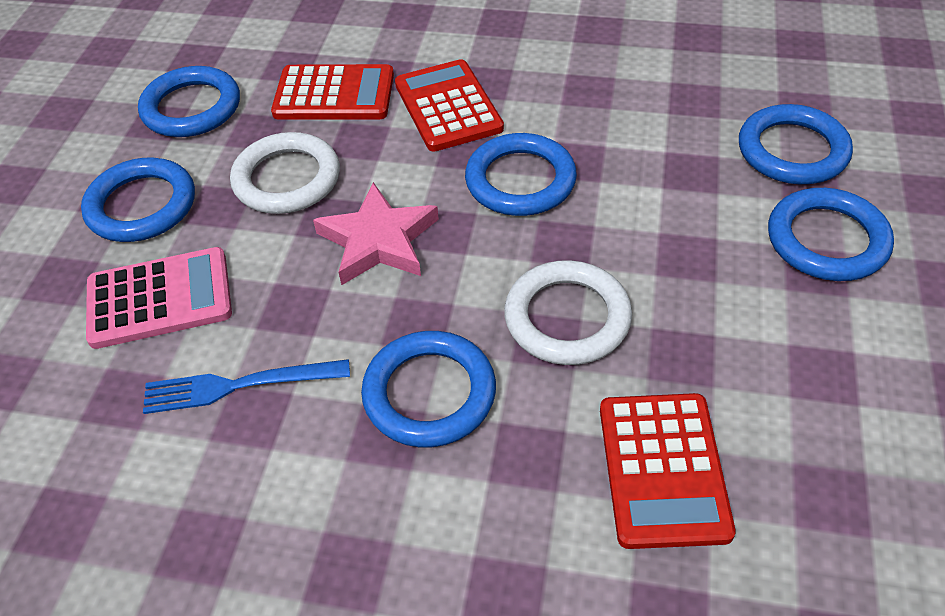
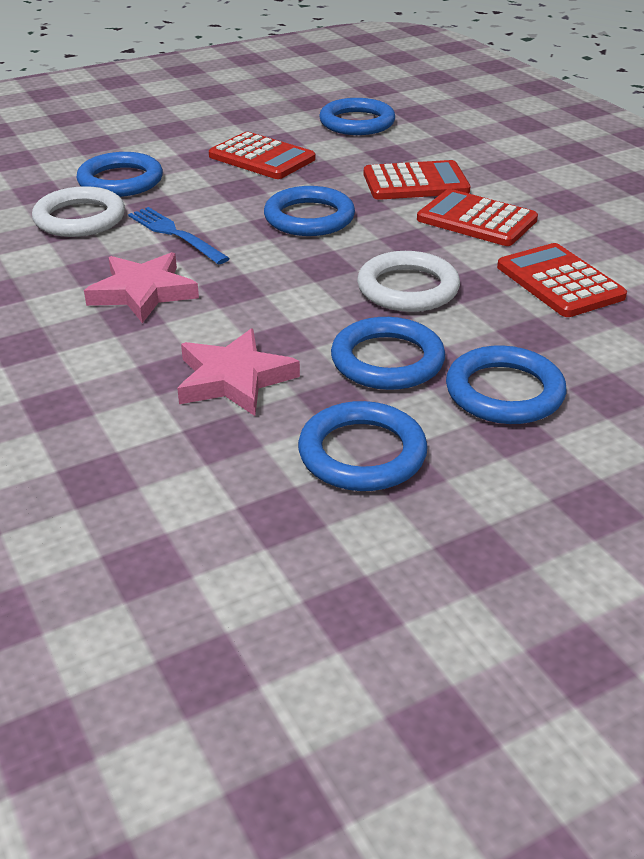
pink calculator: 1 -> 0
pink star: 1 -> 2
red calculator: 3 -> 4

